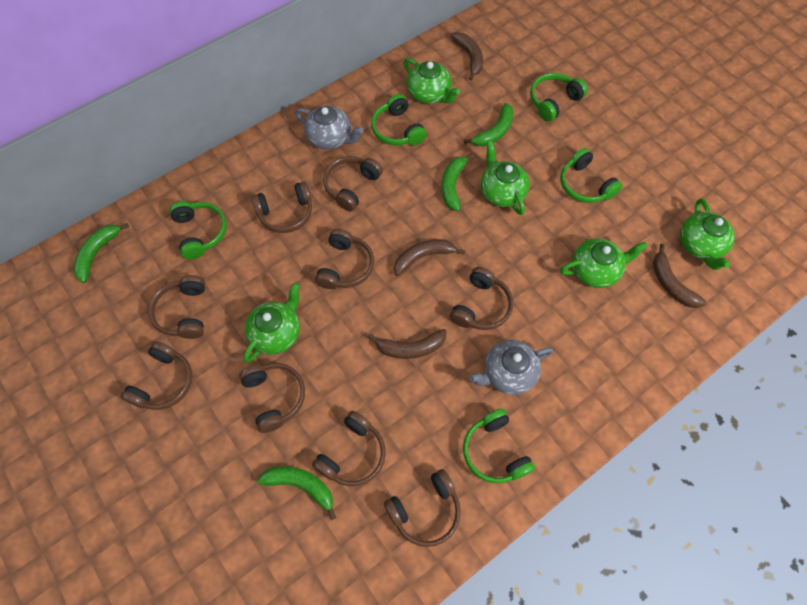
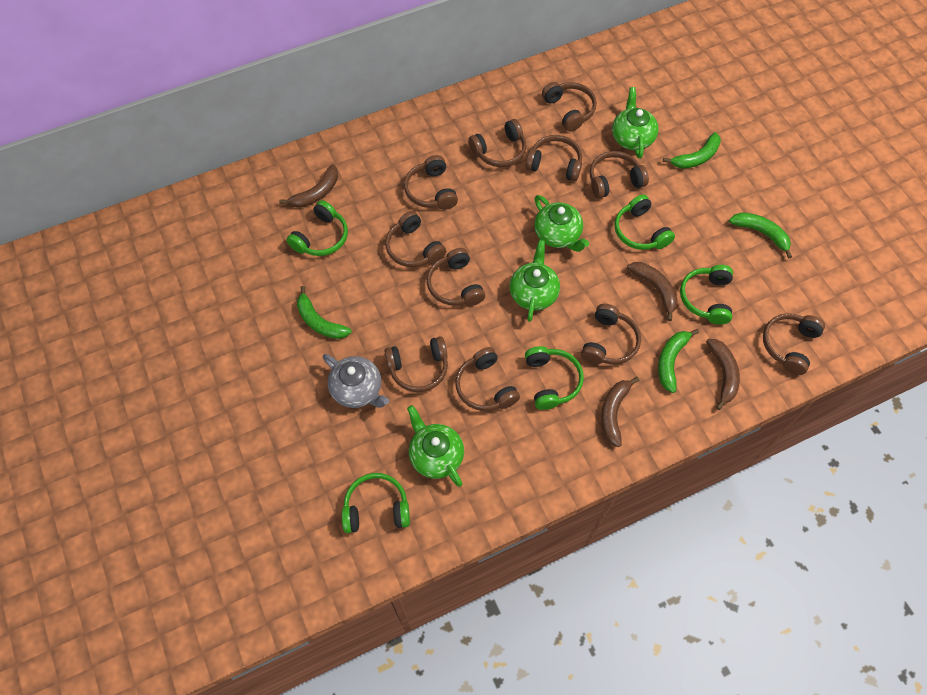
brown headphones: 9 -> 11
green teapot: 5 -> 4
grey teapot: 2 -> 1

